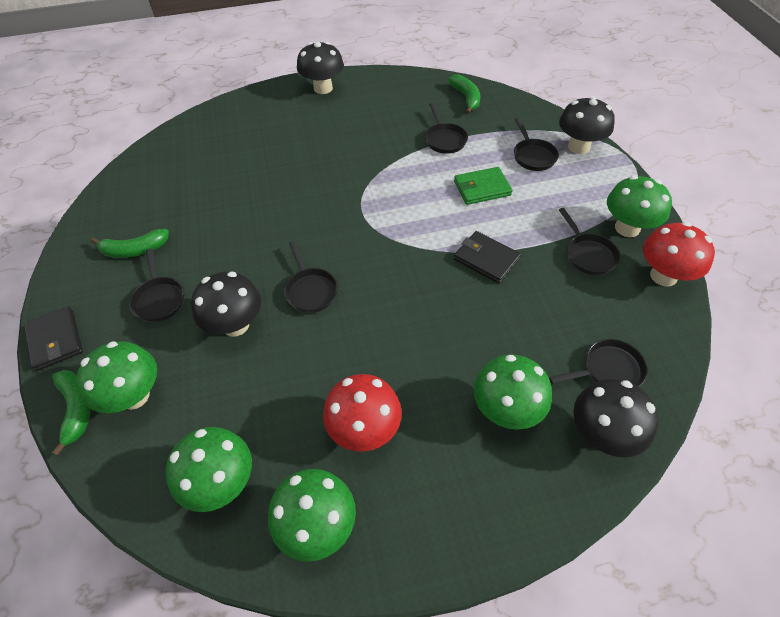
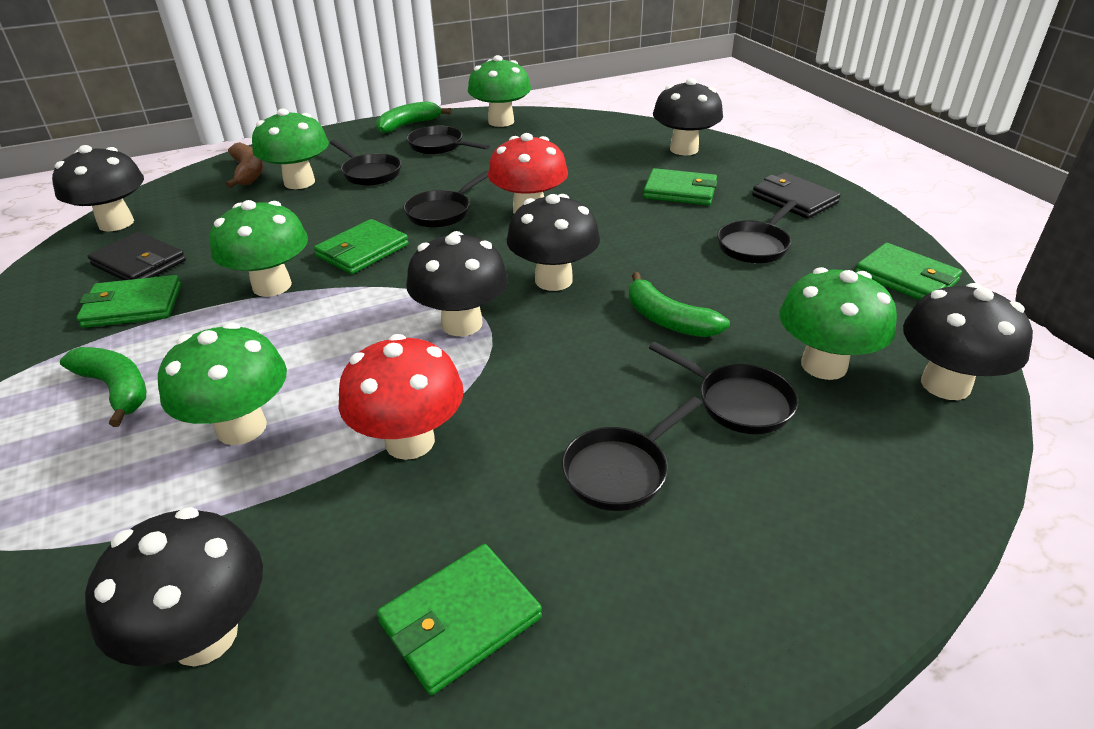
black mushroom: 4 -> 6
brown banana: 0 -> 1
green wallet: 1 -> 5

